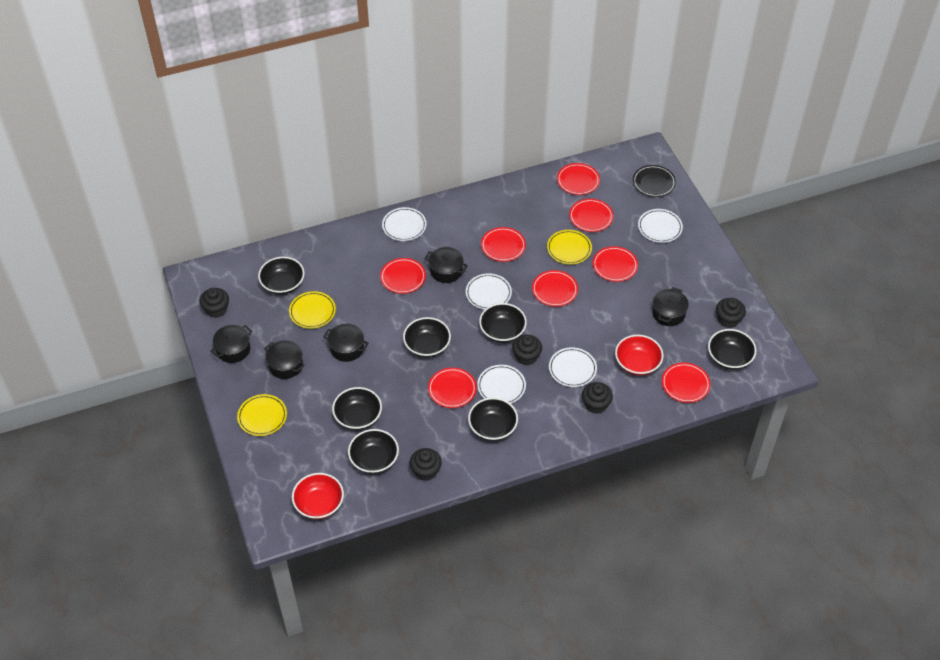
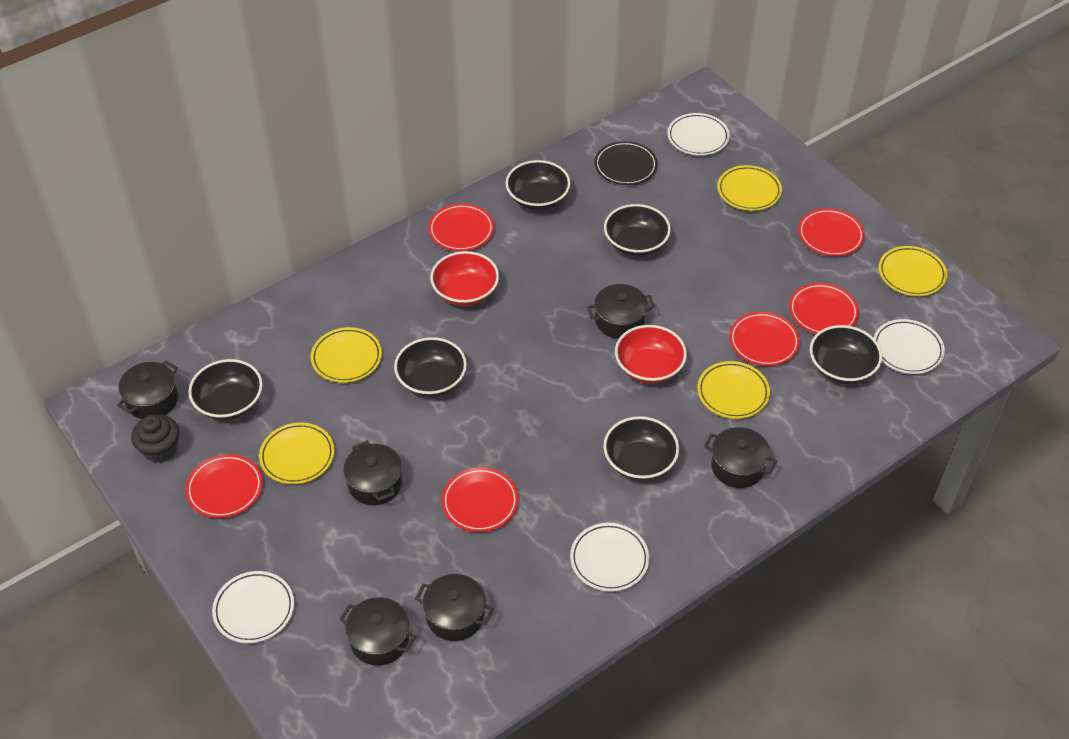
black bowl: 7 -> 6
black cupcake: 5 -> 1
black pot: 5 -> 6
red plate: 8 -> 6
white plate: 5 -> 4
yellow plate: 3 -> 5

